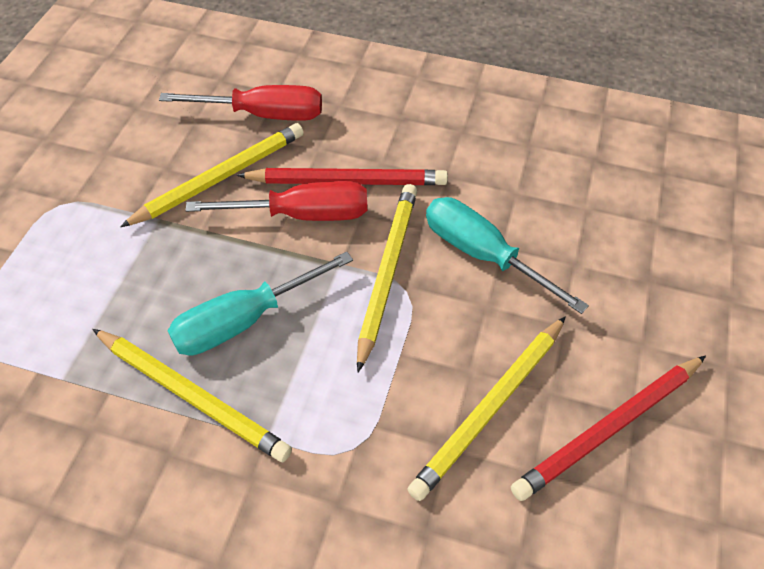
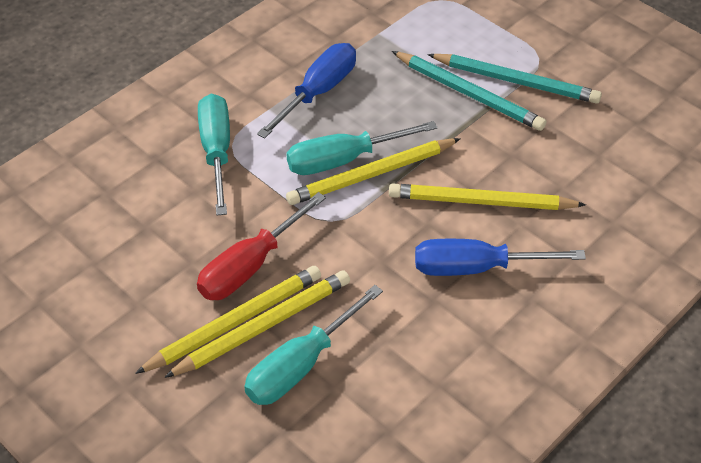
blue screwdriver: 0 -> 2
red pencil: 2 -> 0
red screwdriver: 2 -> 1
turquoise pencil: 0 -> 2
turquoise screwdriver: 2 -> 3

